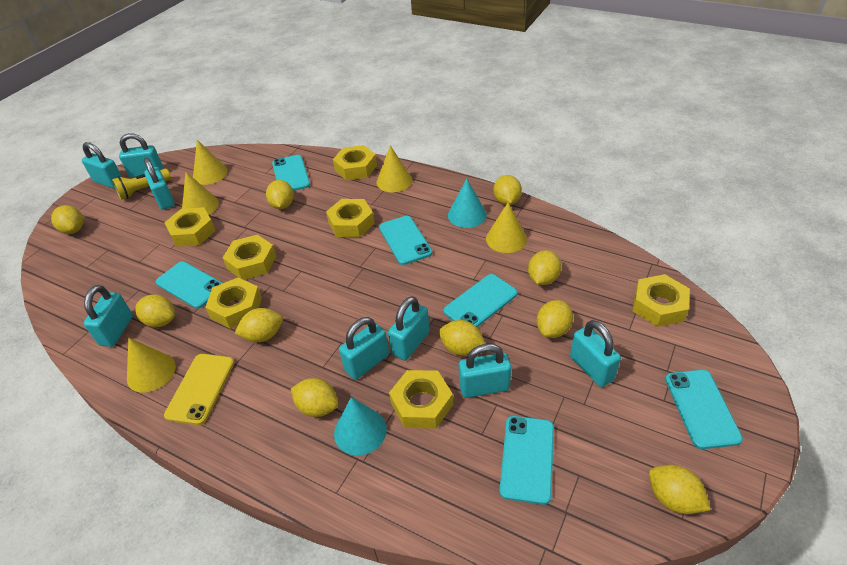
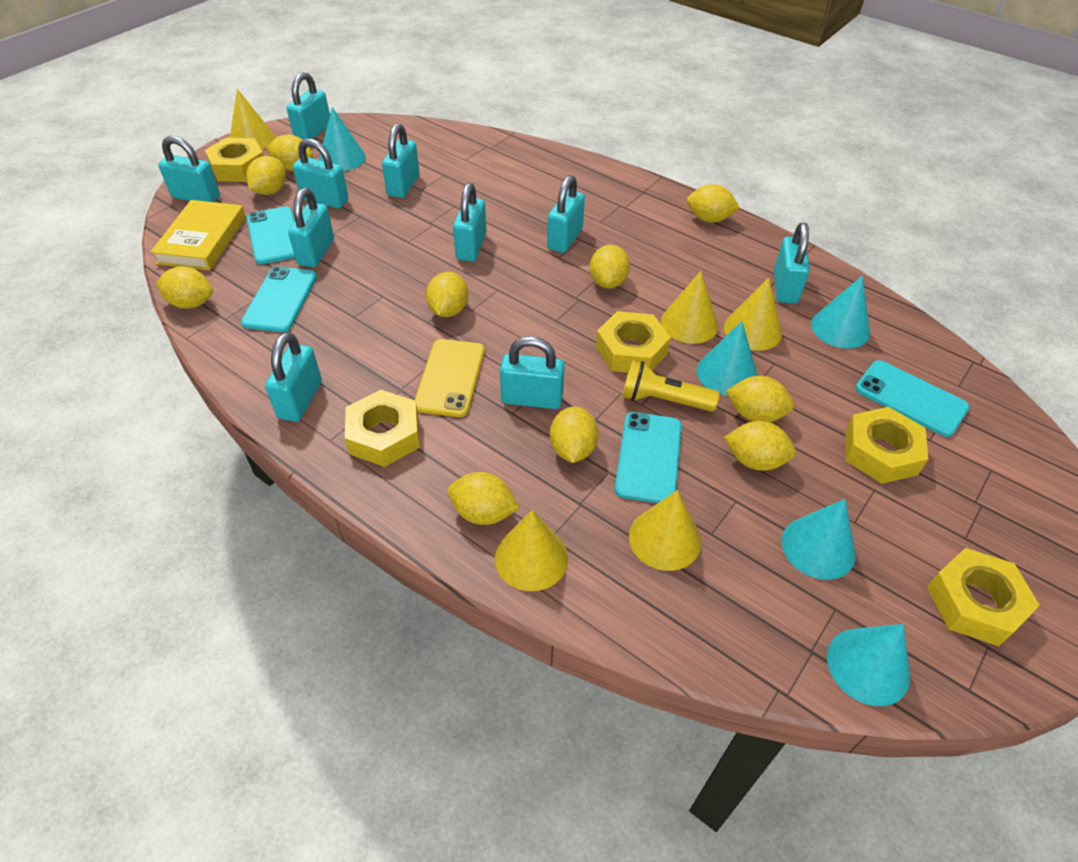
turquoise cone: 2 -> 5
turquoise padlock: 8 -> 10
turquoise phone: 6 -> 4
yellow book: 0 -> 1
yellow nut: 7 -> 5

